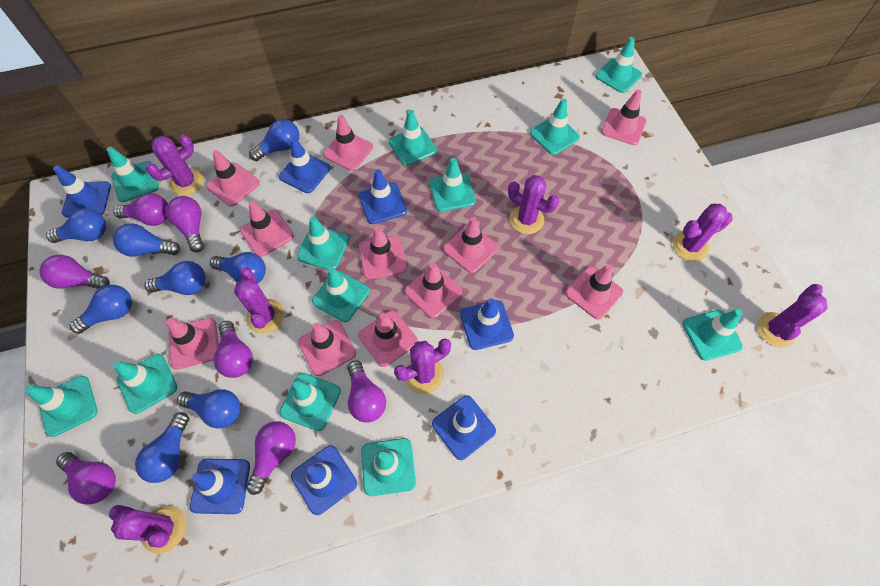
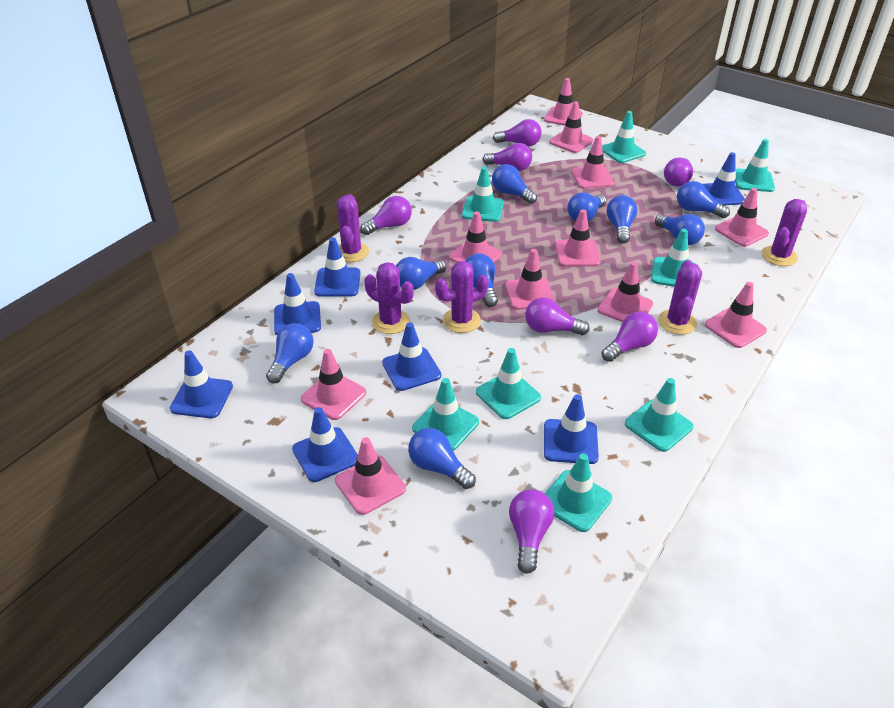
blue light bulb: 8 -> 9
purple cactus: 7 -> 5
turquoise traffic cone: 12 -> 8

